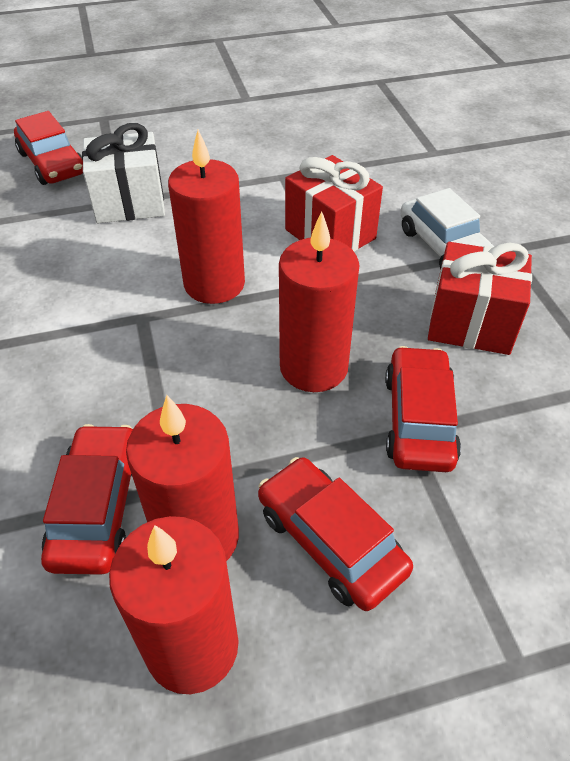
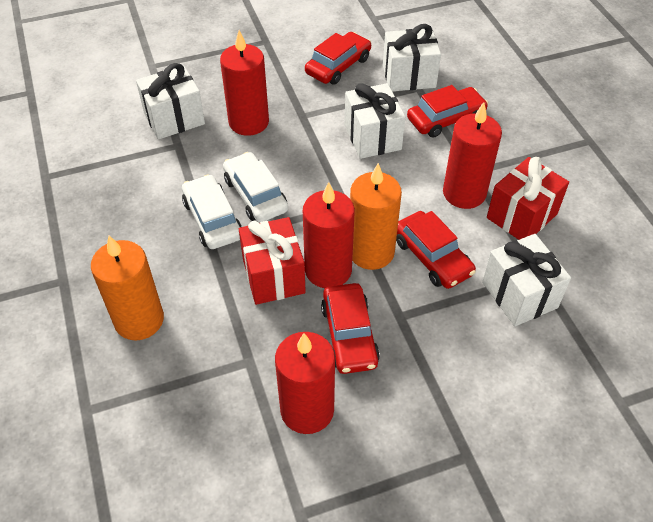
orange candle: 0 -> 2
white car: 1 -> 2
white gift: 1 -> 4

